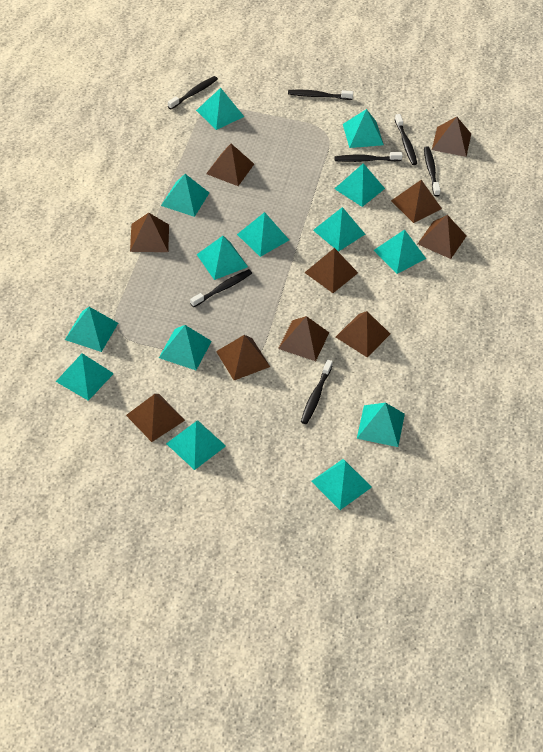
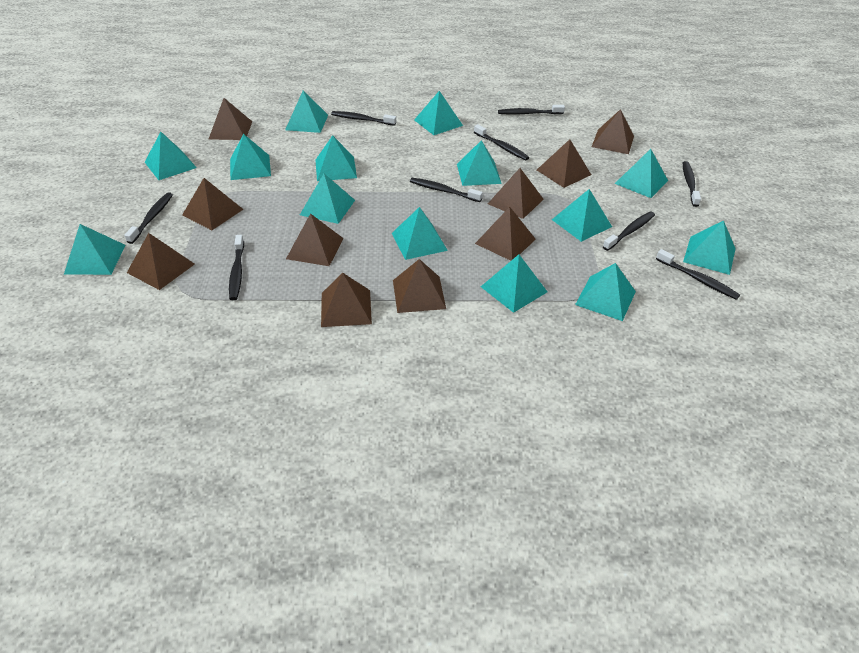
black toothbrush: 7 -> 9

